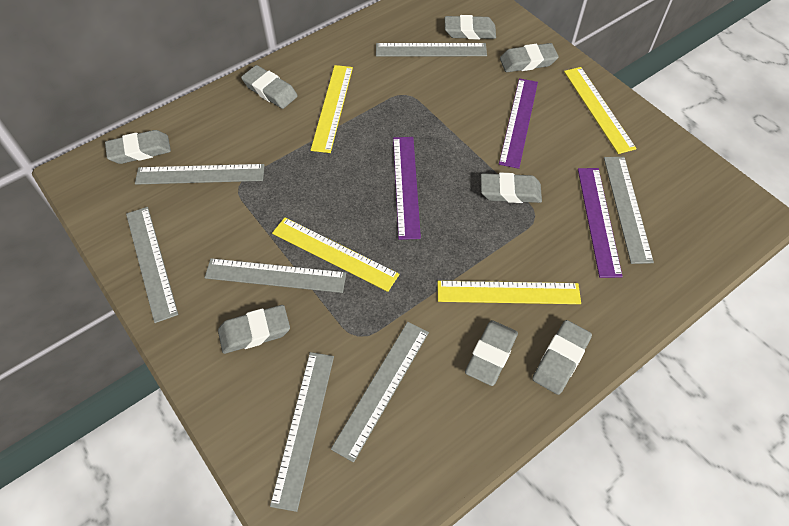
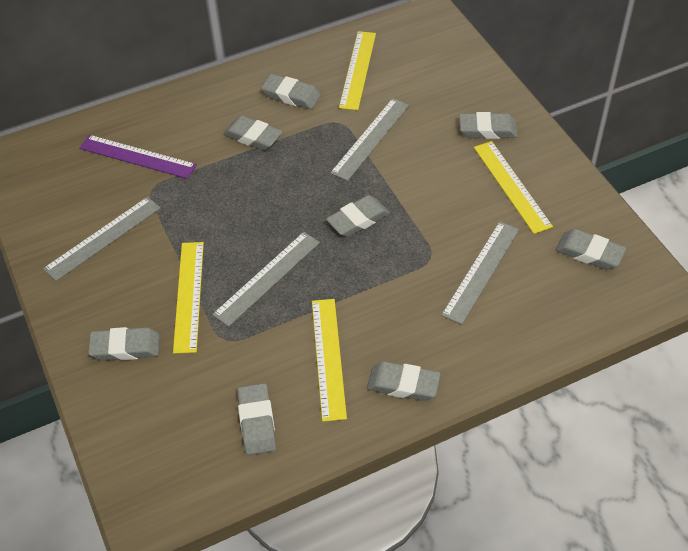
grey ruler: 7 -> 4
purple ruler: 3 -> 1

